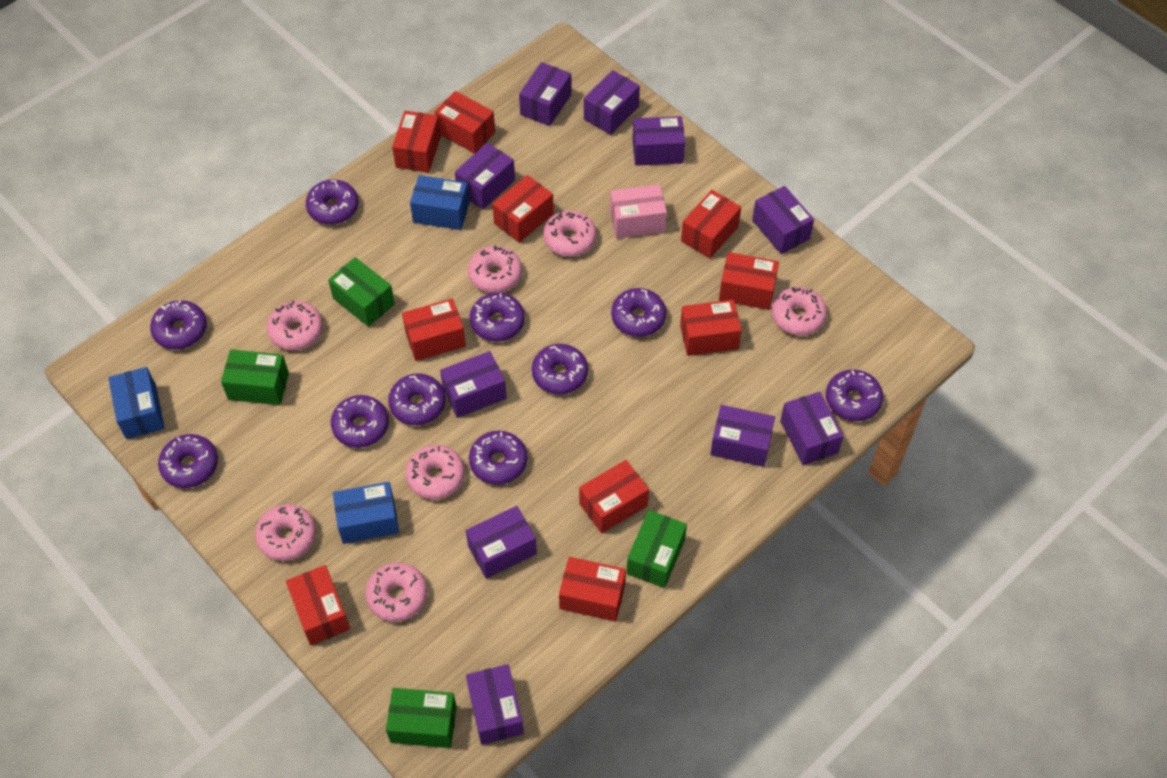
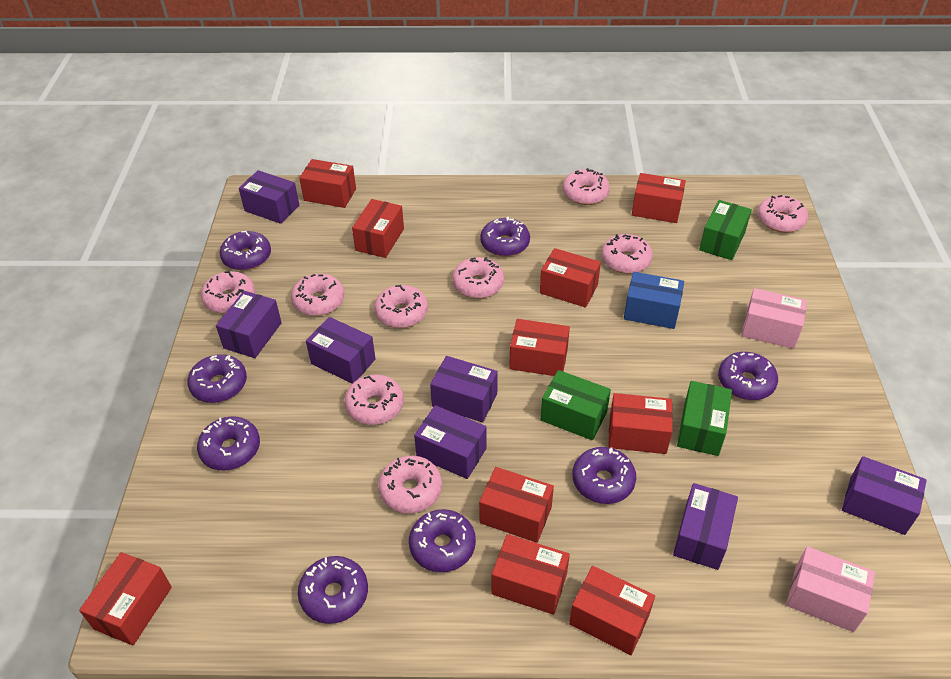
blue box: 3 -> 1
green box: 4 -> 3
pink box: 1 -> 2
pink donut: 7 -> 9
purple box: 10 -> 7
purple donut: 10 -> 8

